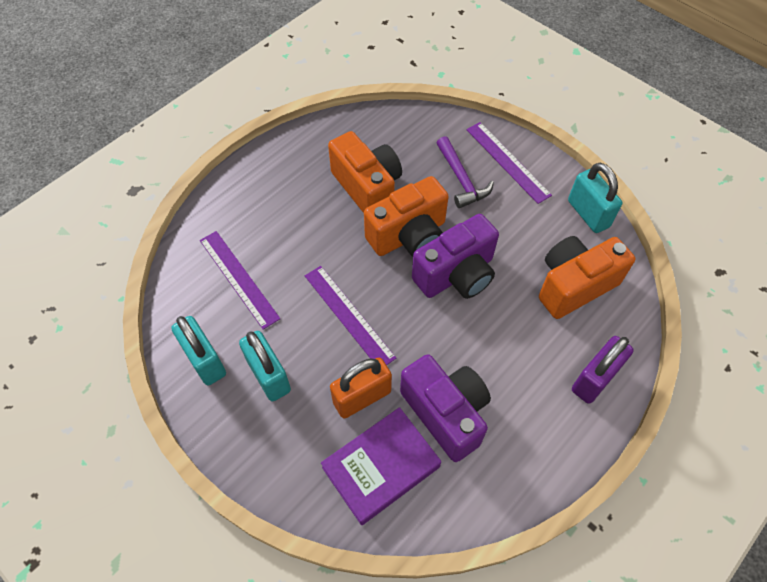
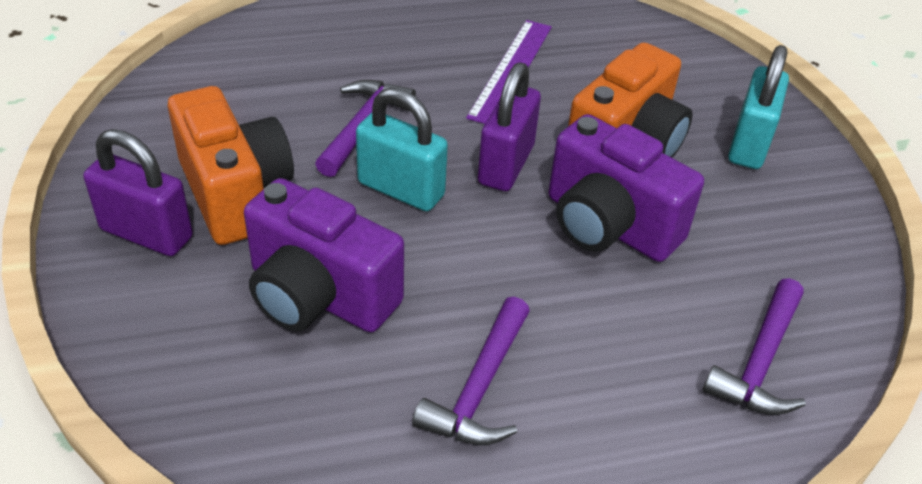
orange camera: 3 -> 2
orange padlock: 1 -> 0
purple book: 1 -> 0
purple hammer: 1 -> 3
purple padlock: 1 -> 2
purple ruler: 3 -> 1
turquoise padlock: 3 -> 2

